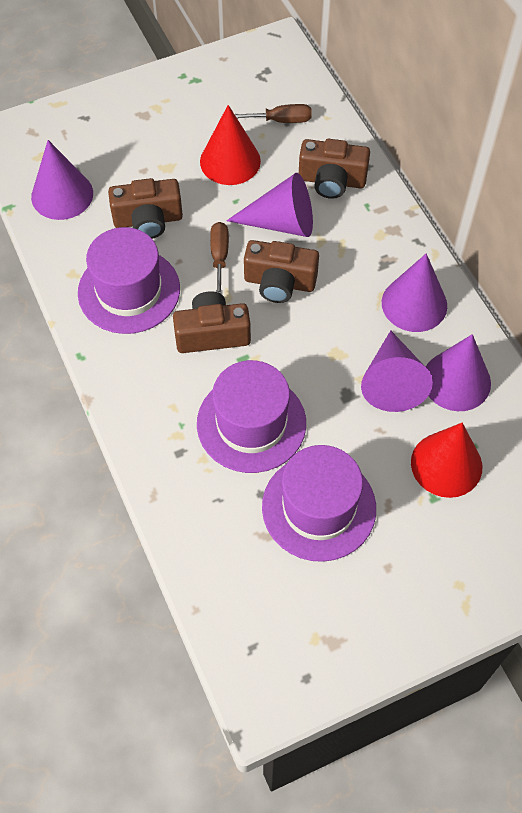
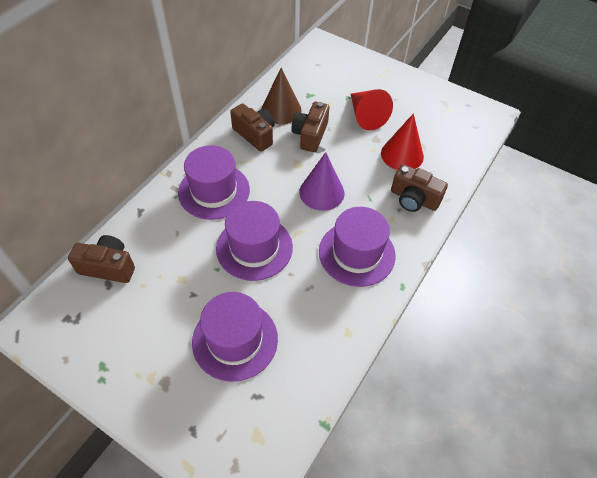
brown cone: 0 -> 1
brown screwdriver: 2 -> 0
purple cone: 5 -> 1
purple hat: 3 -> 4

